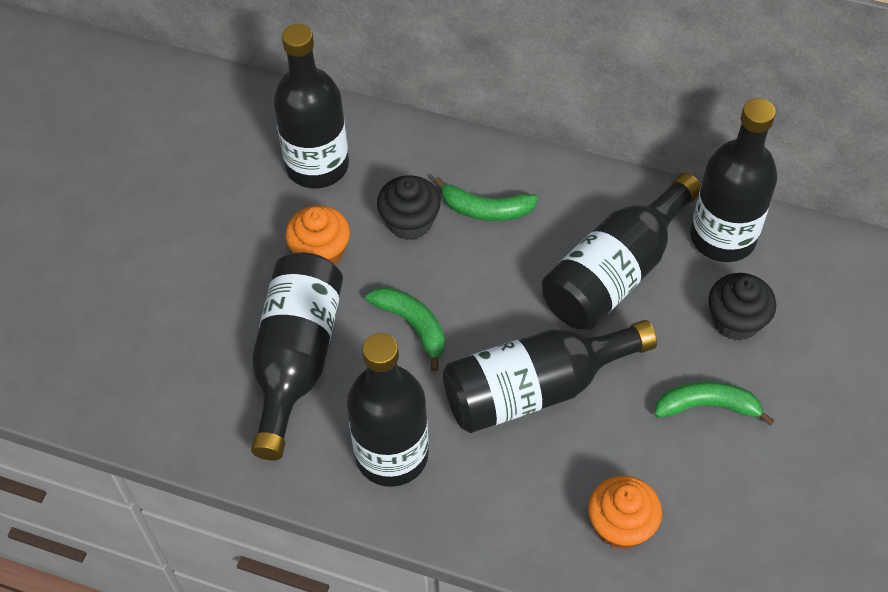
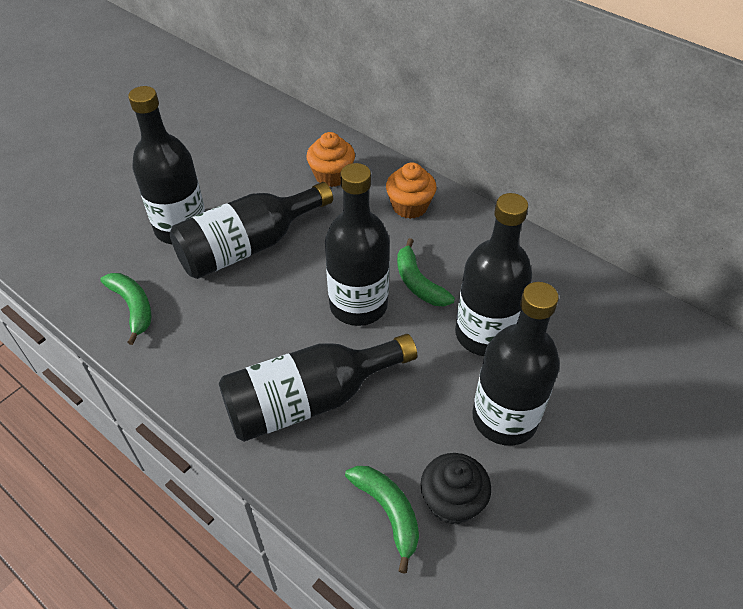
black cupcake: 2 -> 1

